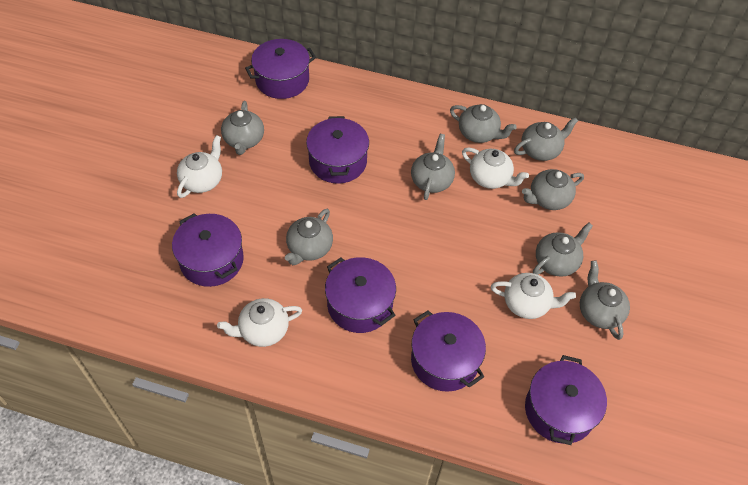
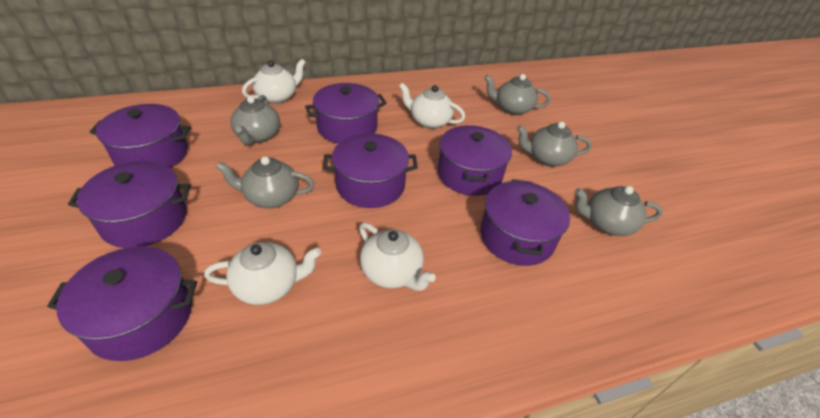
grey teapot: 8 -> 5
purple pot: 6 -> 7

